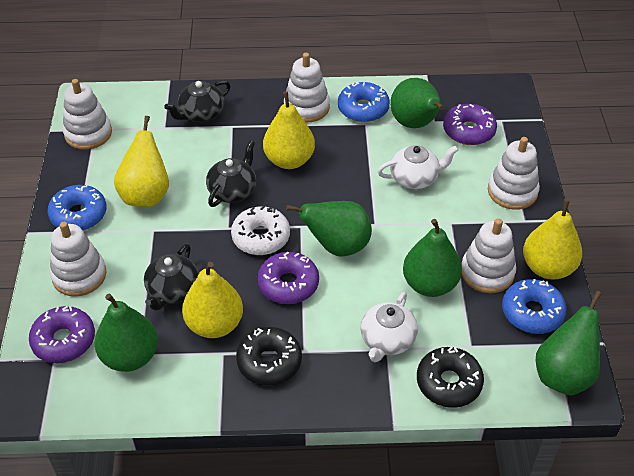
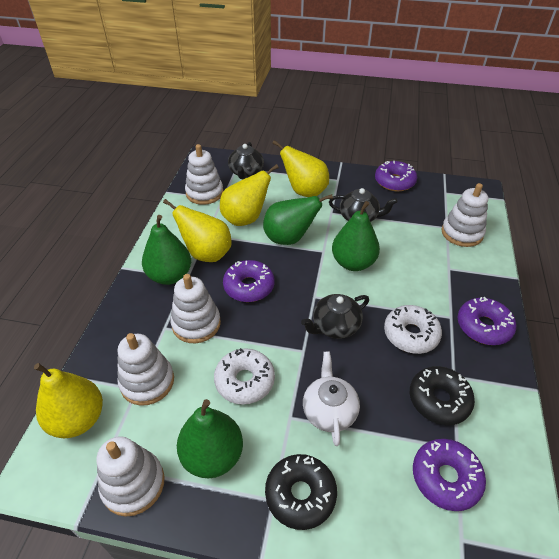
blue donut: 3 -> 0
green pear: 5 -> 4
purple donut: 3 -> 4
white donut: 1 -> 2
white teapot: 2 -> 1

